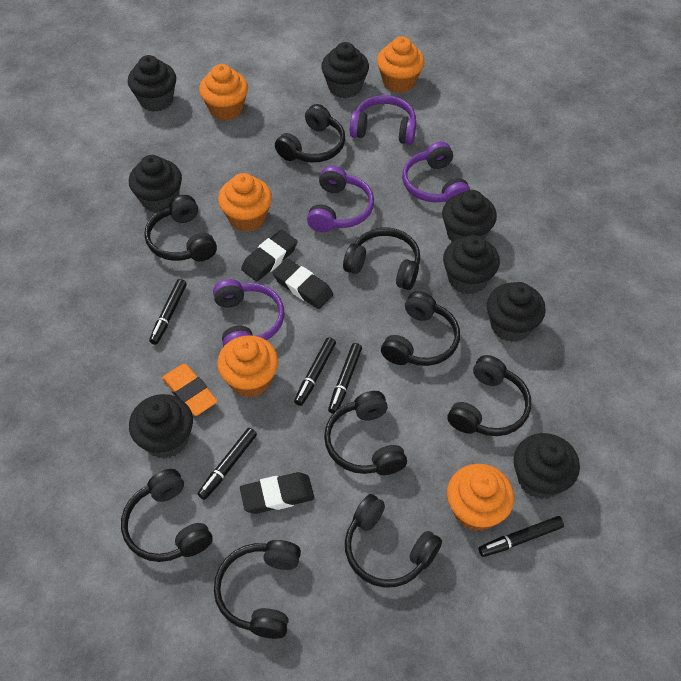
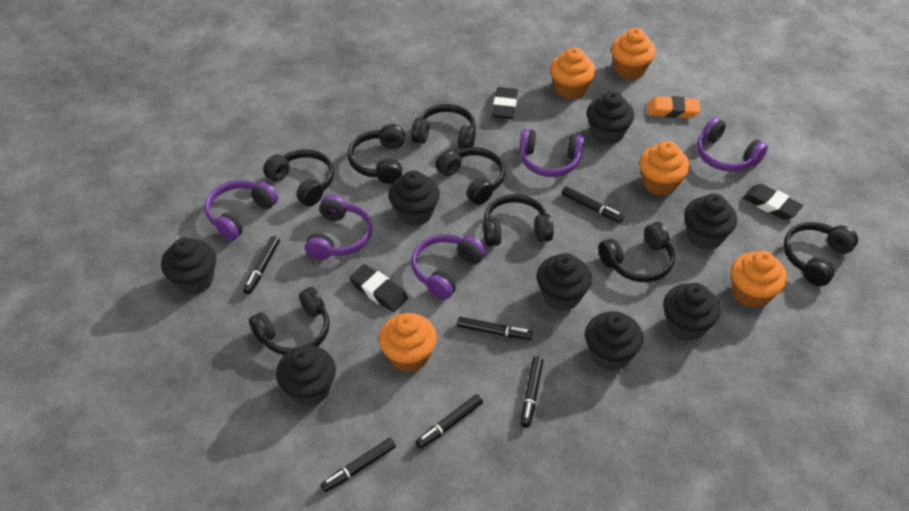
black headphones: 9 -> 8
black marker: 5 -> 6
purple headphones: 4 -> 5

